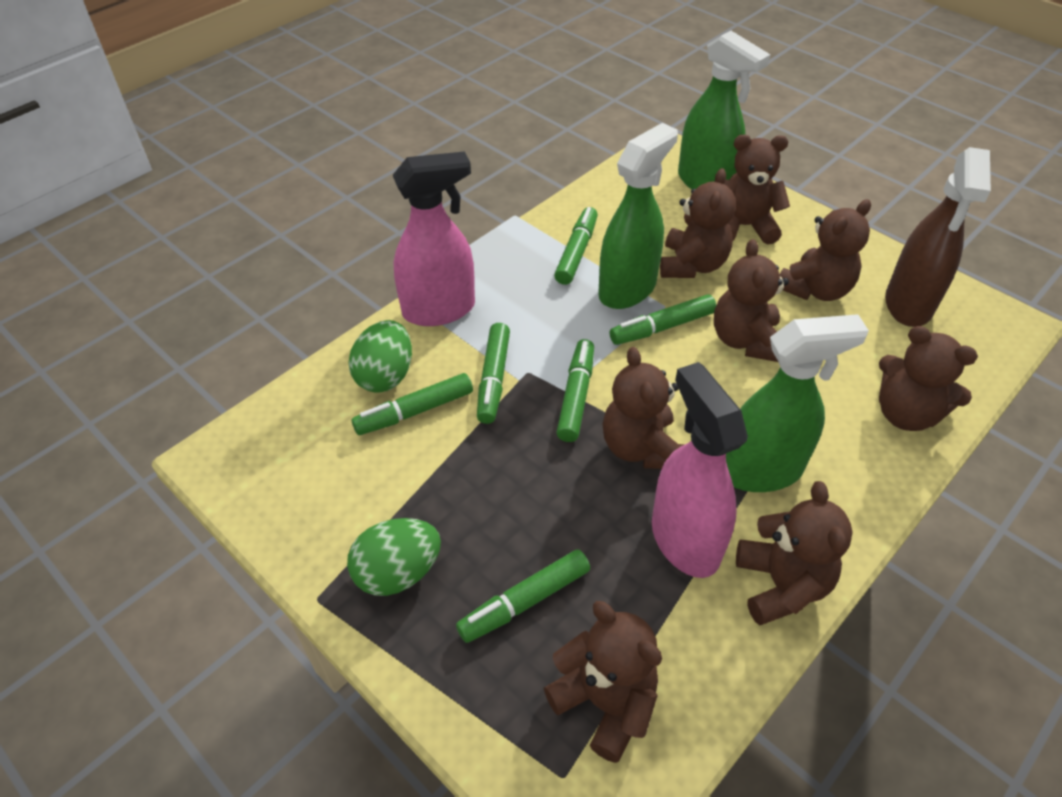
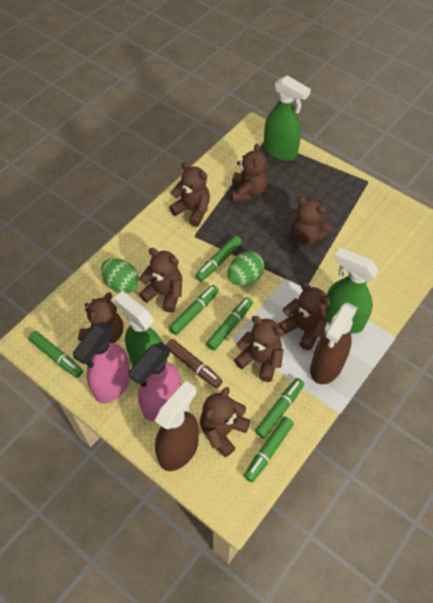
brown marker: 0 -> 1
brown spray bottle: 1 -> 2

